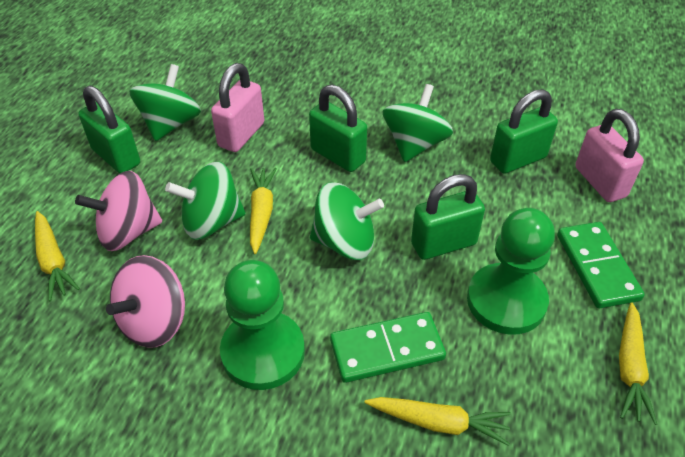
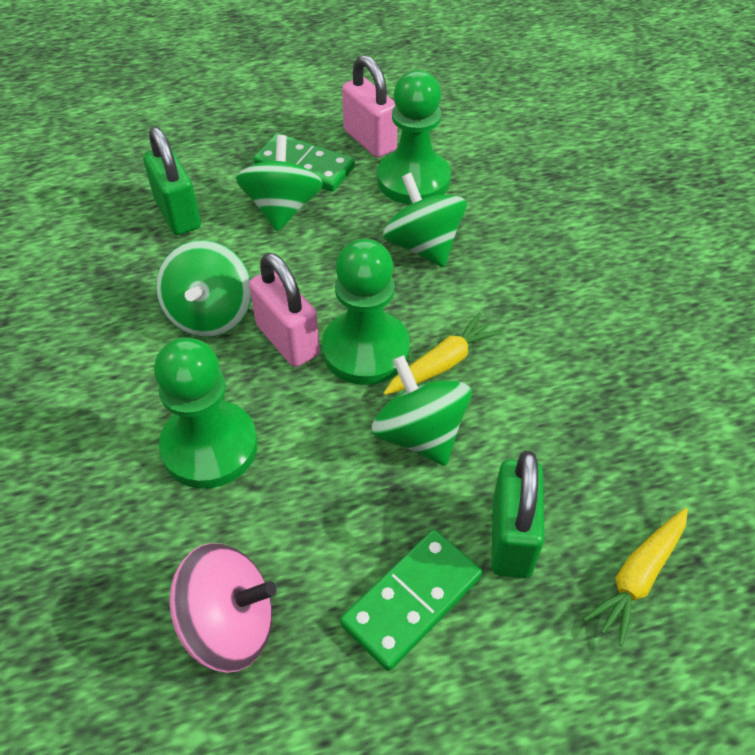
green padlock: 4 -> 2
green pawn: 2 -> 3
pink spinning top: 2 -> 1
yellow carrot: 4 -> 2

